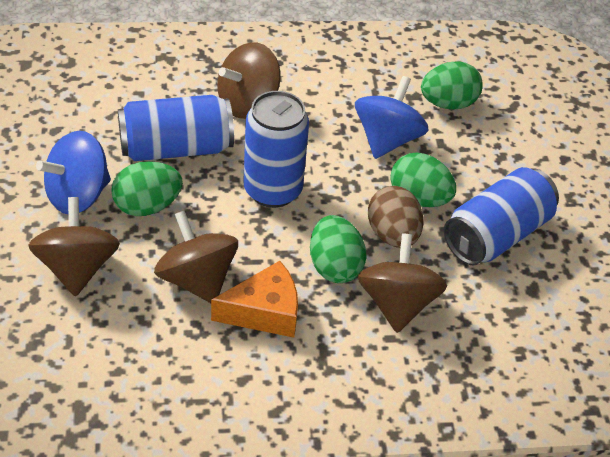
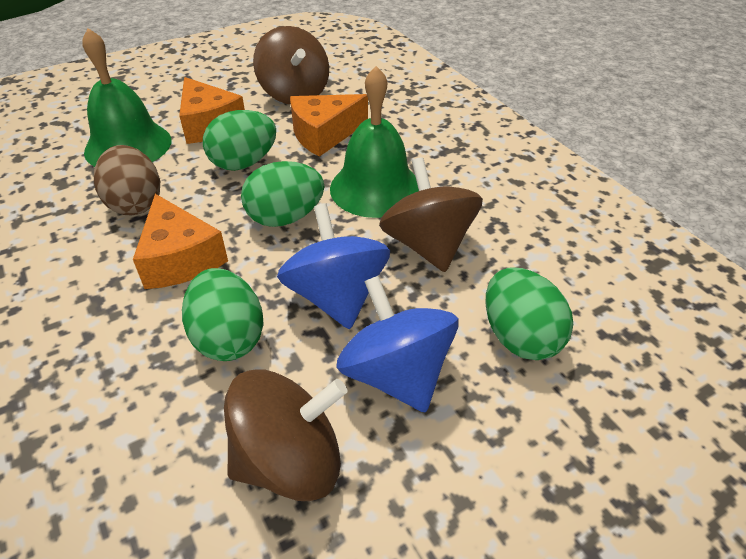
blue can: 3 -> 0
brown spinning top: 4 -> 3
green bell: 0 -> 2
orange cheese: 1 -> 3

